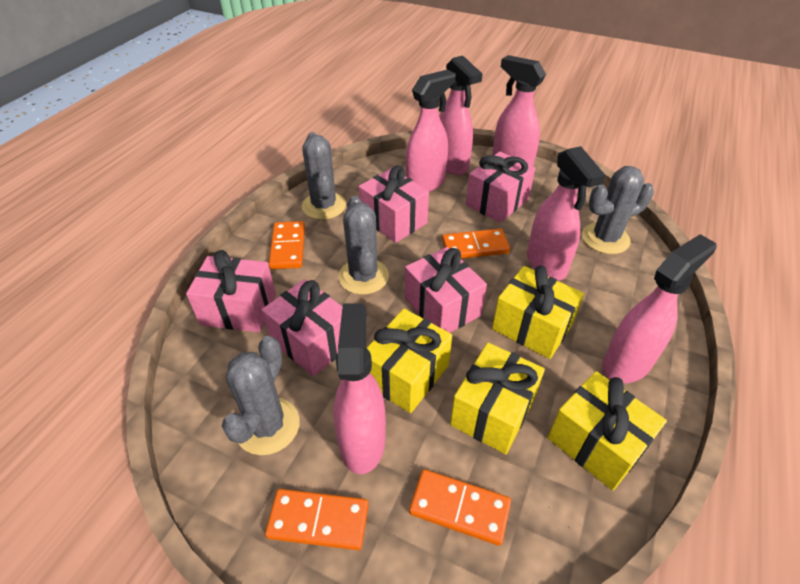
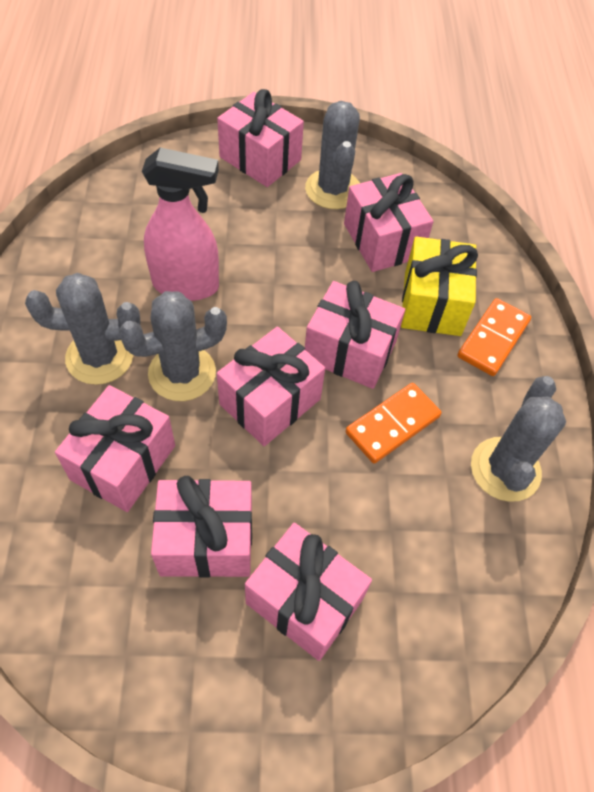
orange domino: 4 -> 2
pink gift: 5 -> 7
pink spray bottle: 6 -> 1
yellow gift: 4 -> 1

